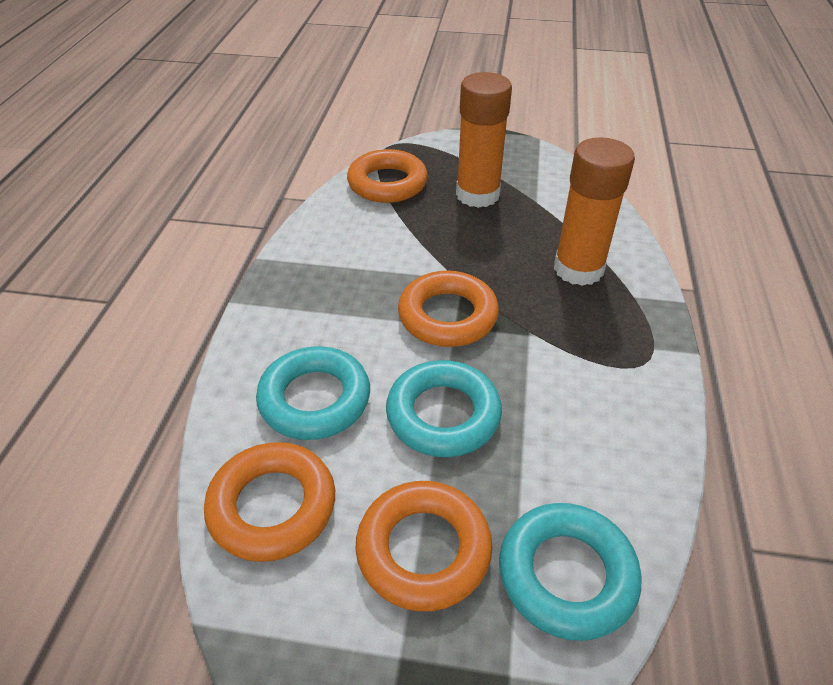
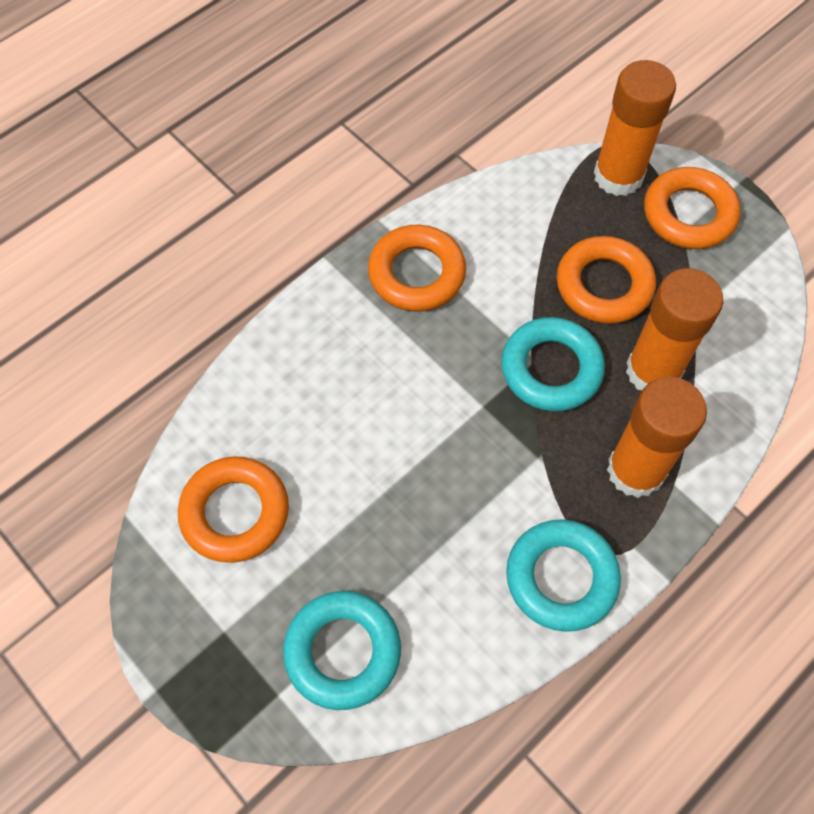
orange glue stick: 2 -> 3

